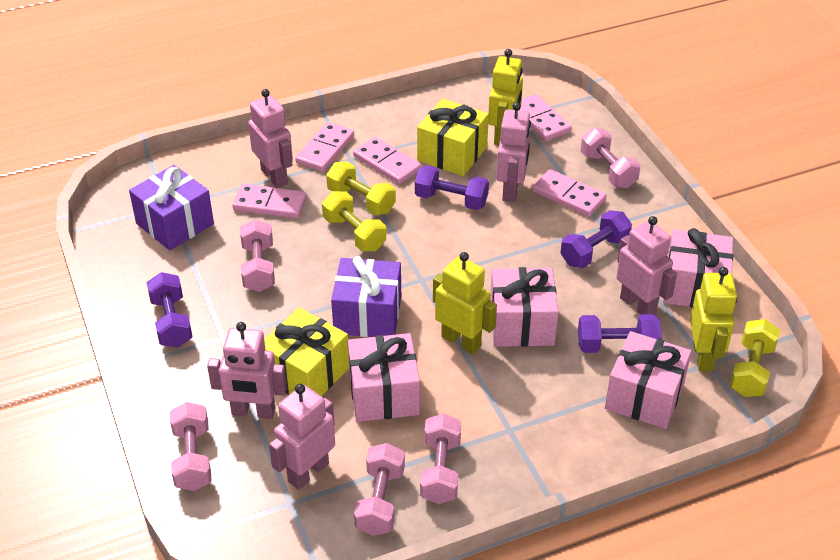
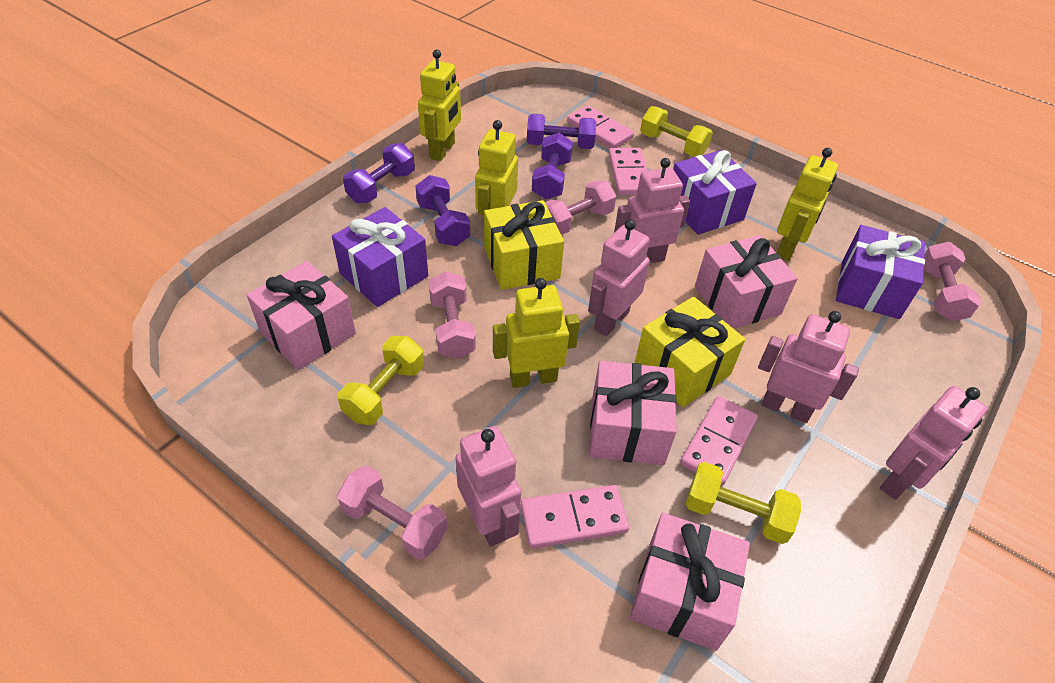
pink domino: 5 -> 4
pink dumbbell: 5 -> 4
purple gift: 2 -> 3
yellow robot: 3 -> 4

